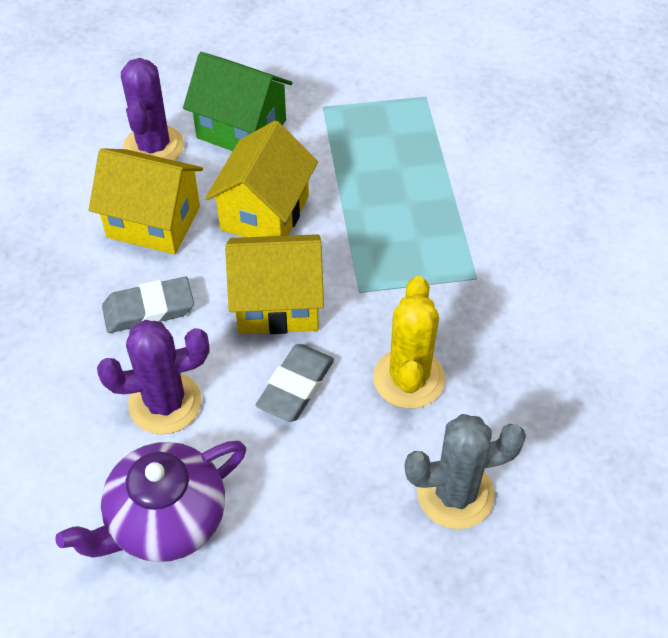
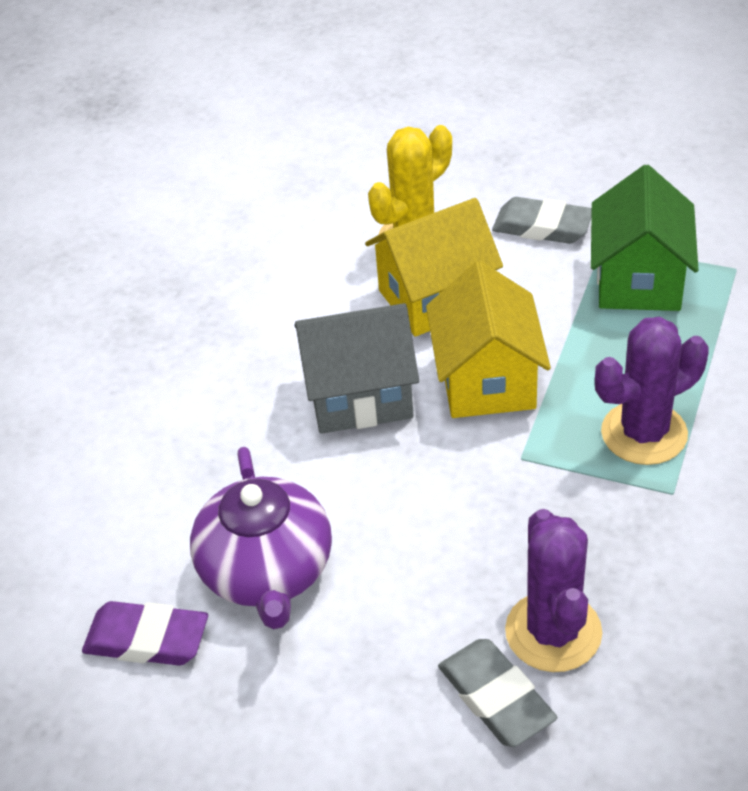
grey cactus: 1 -> 0
grey house: 0 -> 1
purple eraser: 0 -> 1
yellow house: 3 -> 2

